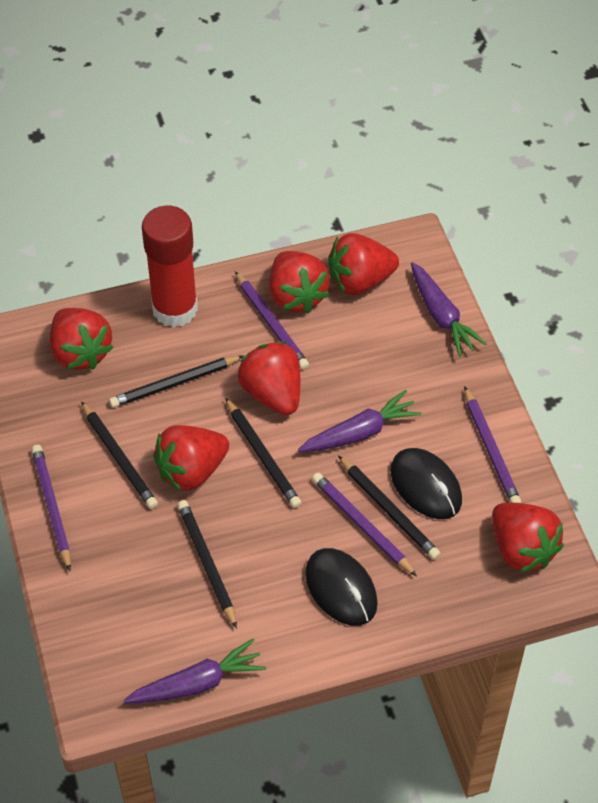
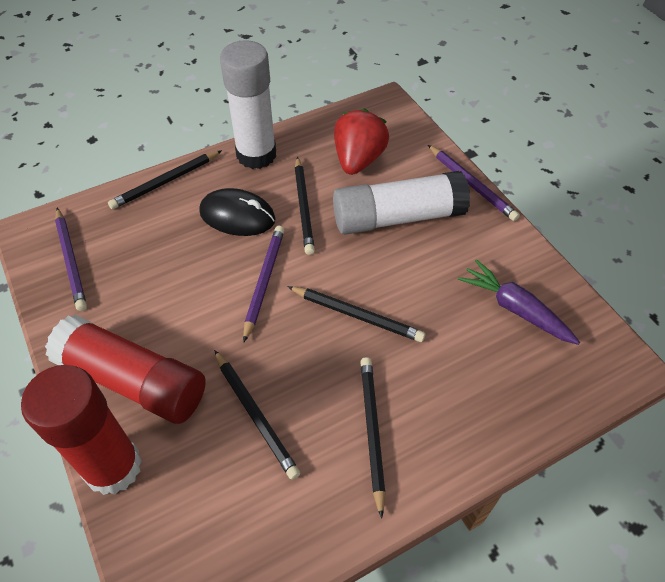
black mouse: 2 -> 1
purple carrot: 3 -> 1
purple pencil: 4 -> 3
red glue stick: 1 -> 2
red strawberry: 6 -> 1
white glue stick: 0 -> 2

